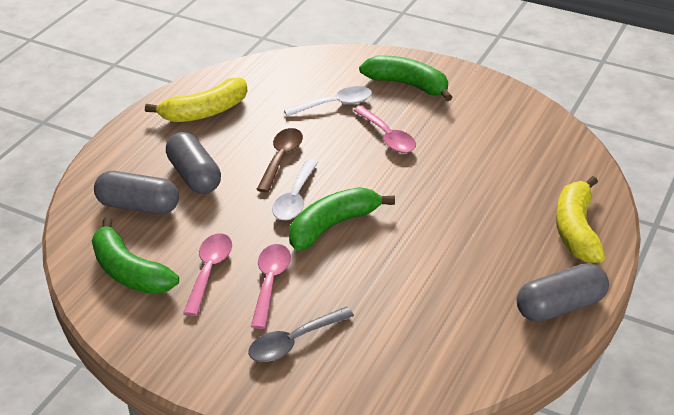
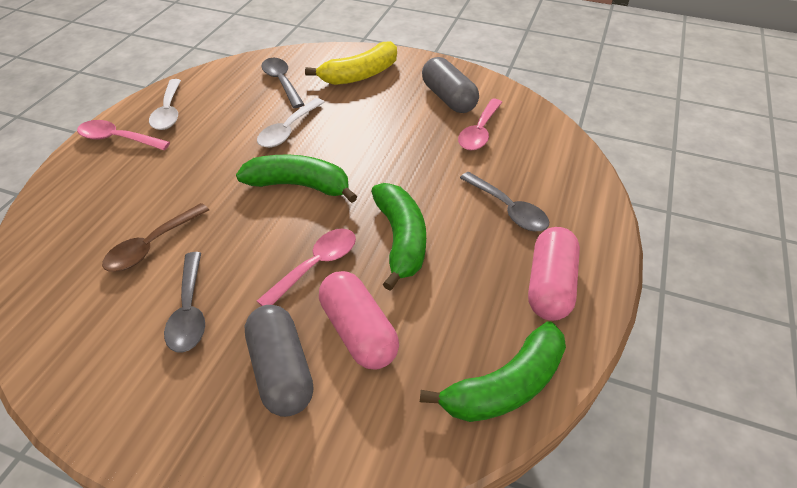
grey capsule: 3 -> 2
grey spoon: 1 -> 3
pink capsule: 0 -> 2
yellow banana: 2 -> 1

